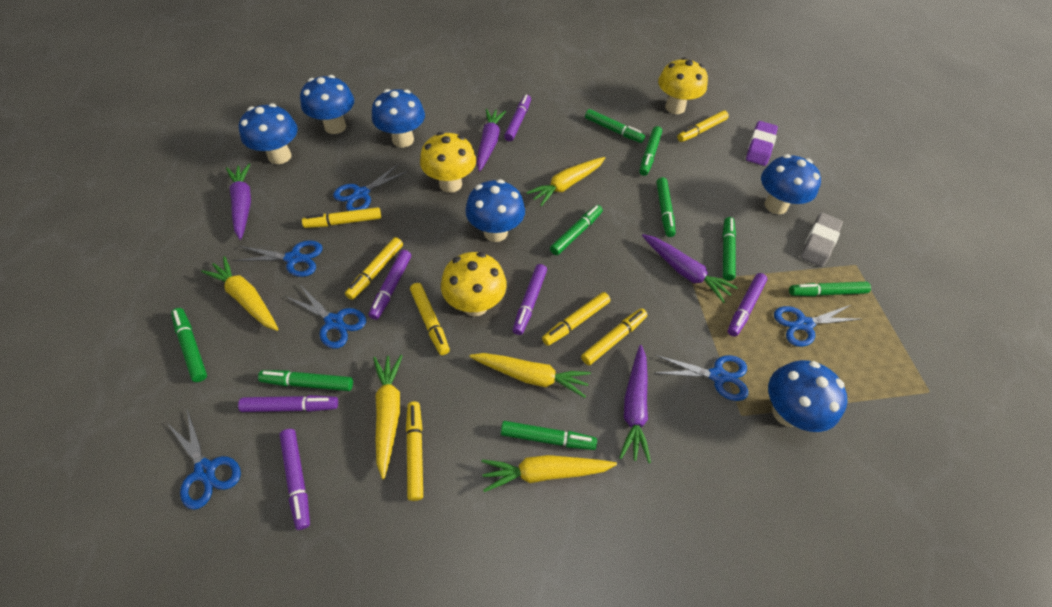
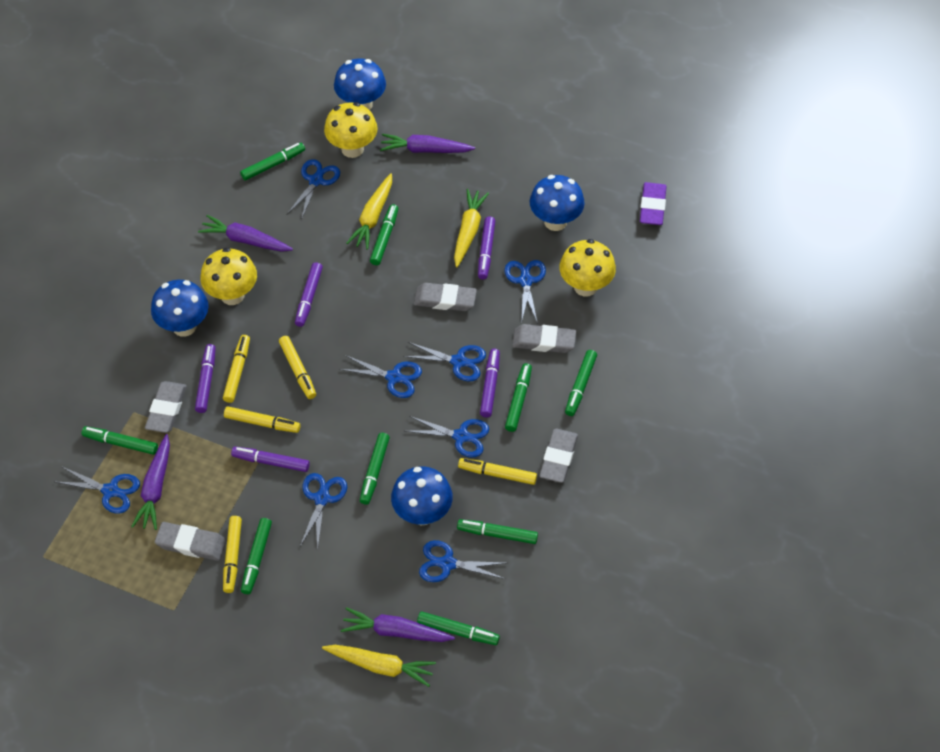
blue mushroom: 6 -> 4
blue scissors: 6 -> 8
grey eraser: 1 -> 5
purple marker: 6 -> 5
yellow carrot: 5 -> 3
yellow marker: 7 -> 5

